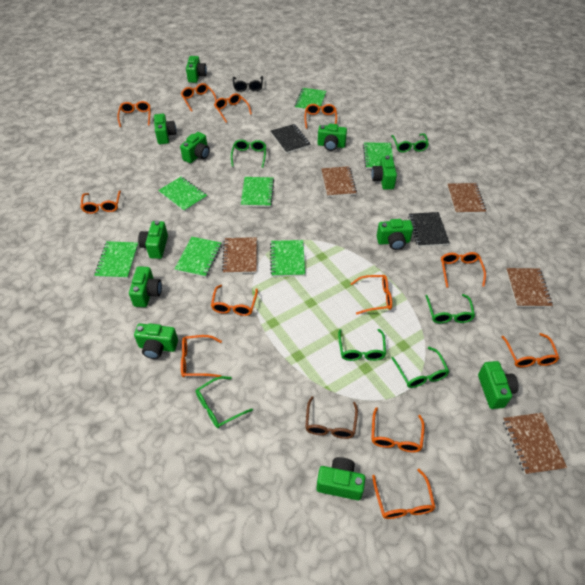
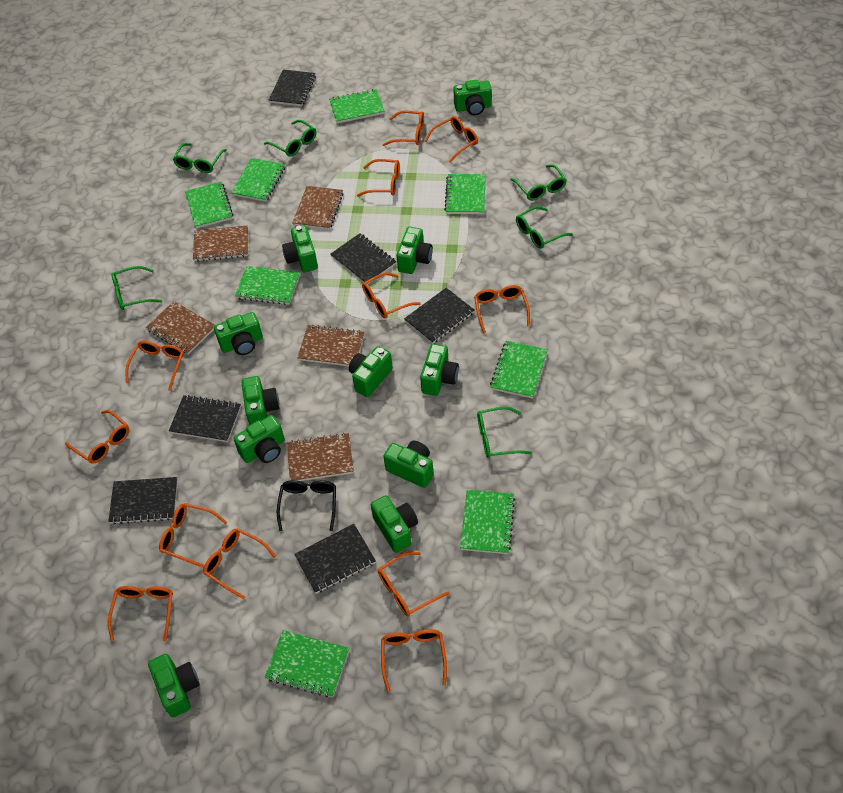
black notebook: 2 -> 6
brown glasses: 1 -> 0
green notebook: 7 -> 8

